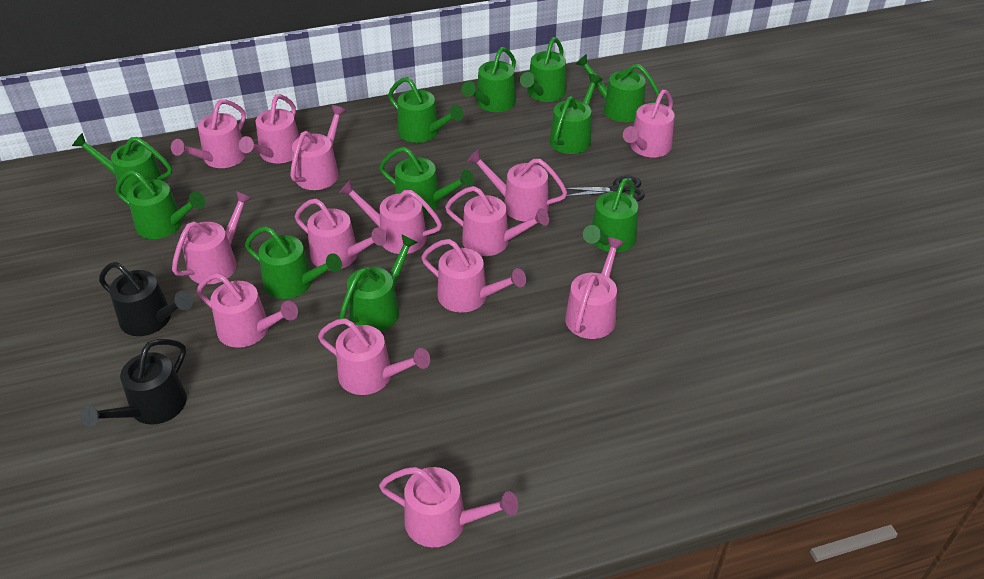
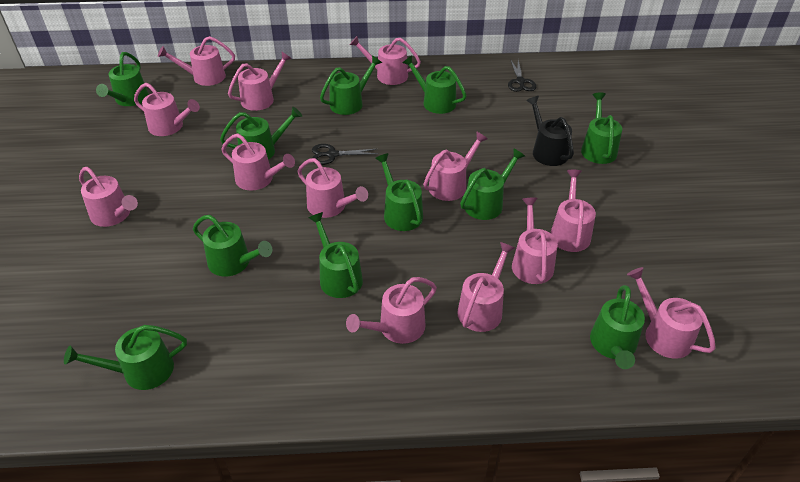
black scissors: 1 -> 2
black watering can: 2 -> 1
pink watering can: 14 -> 13

